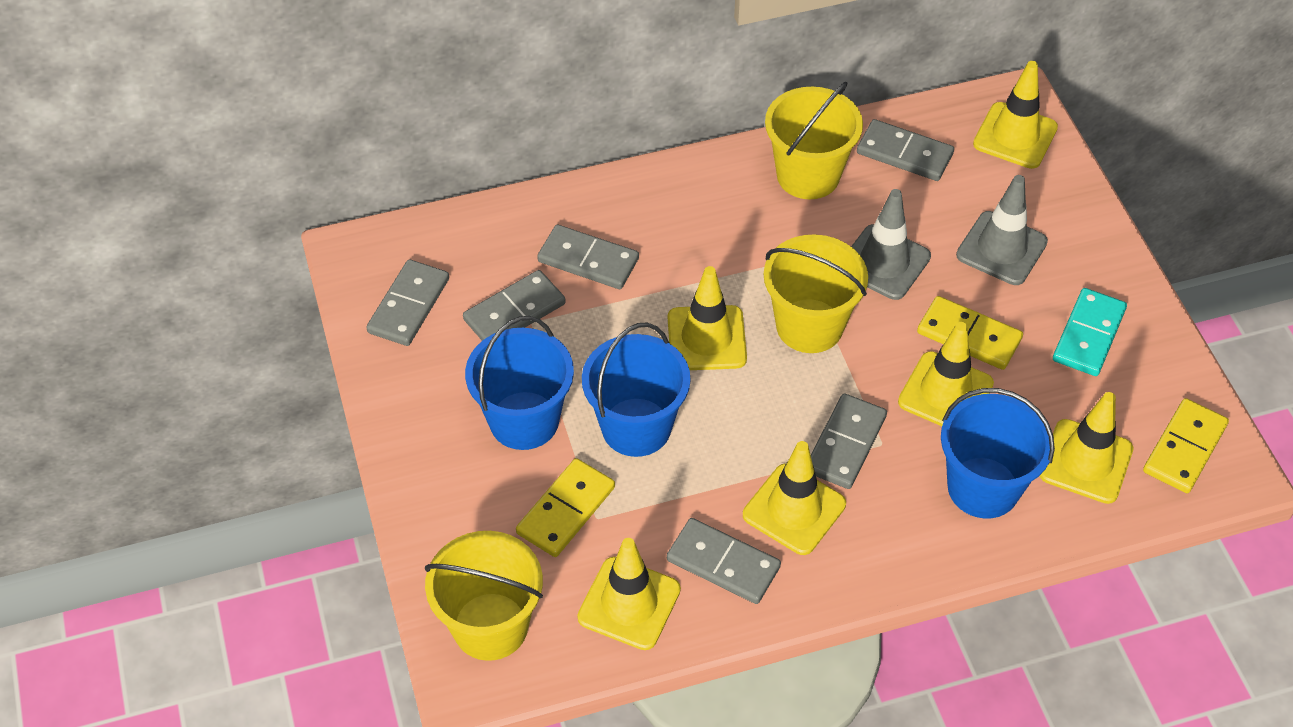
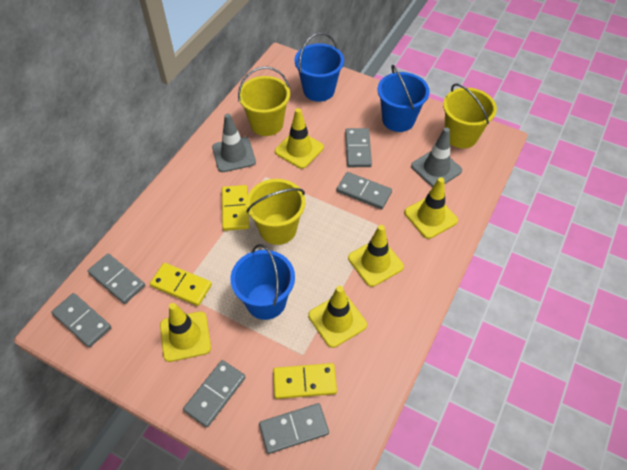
turquoise domino: 1 -> 0
yellow traffic cone: 6 -> 5

